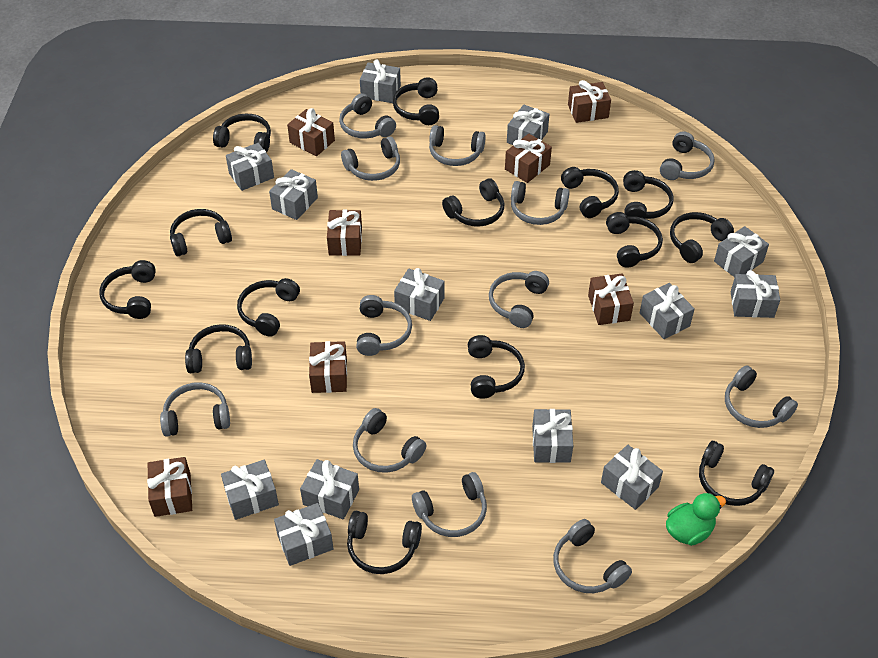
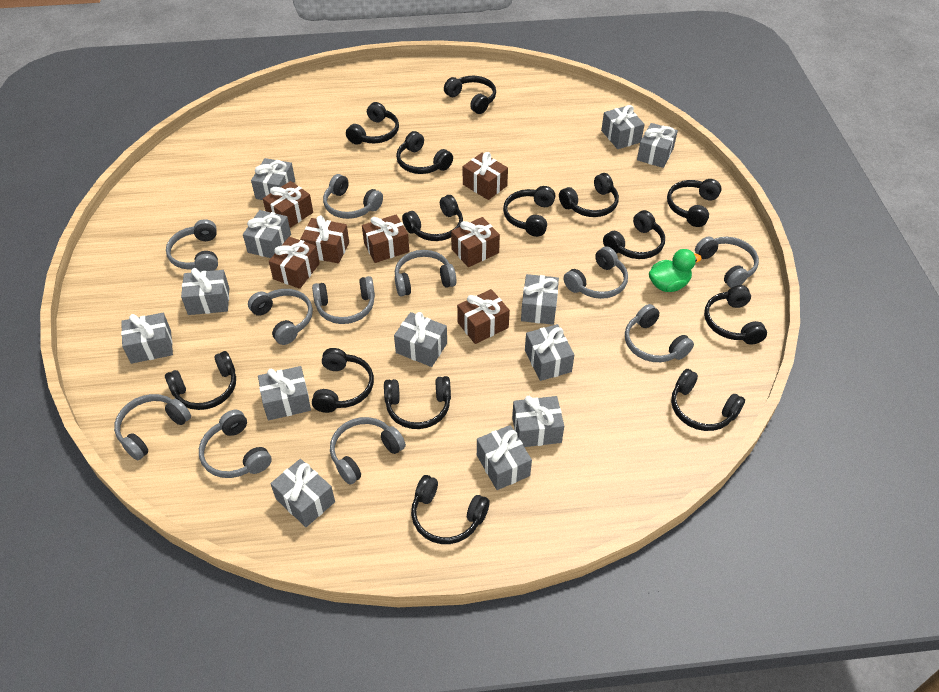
grey headphones: 12 -> 11

